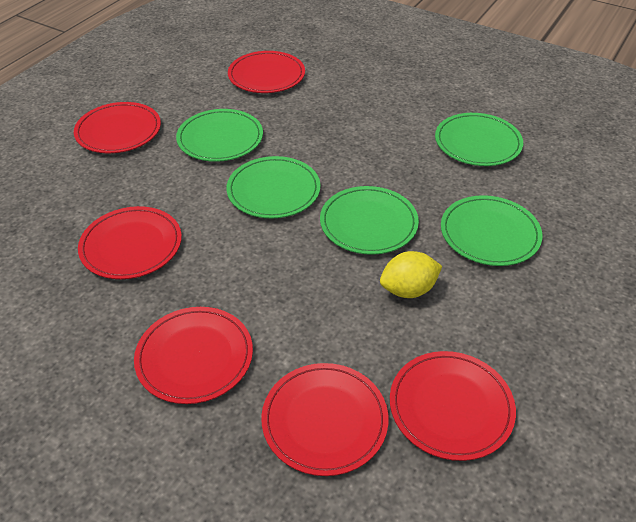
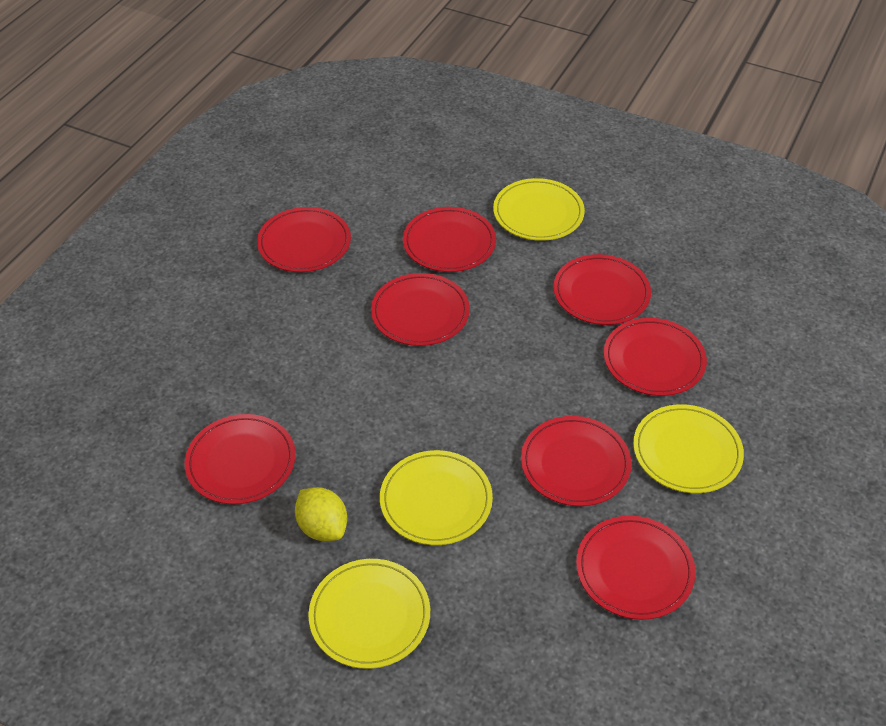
green plate: 5 -> 0
red plate: 6 -> 8
yellow plate: 0 -> 4

